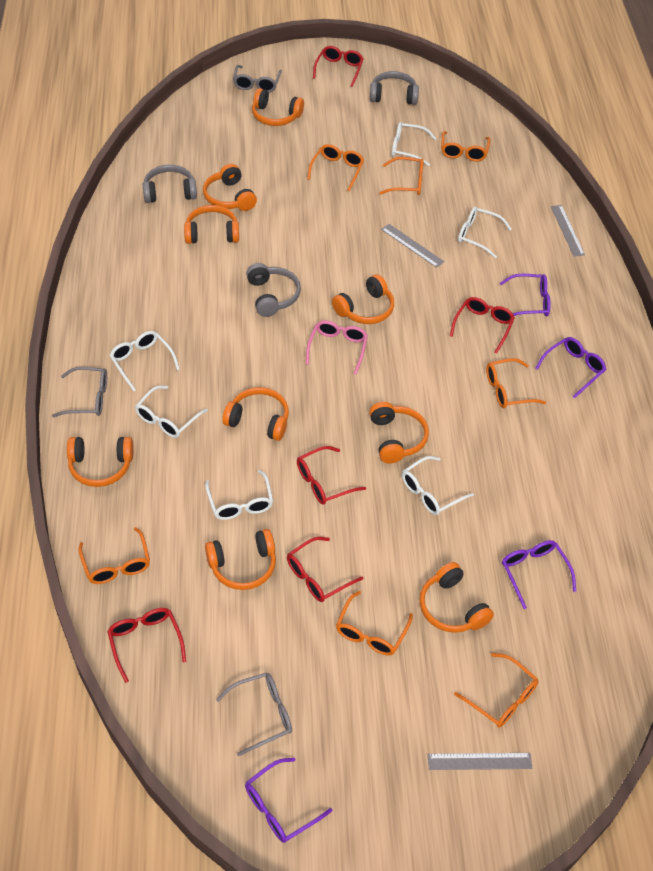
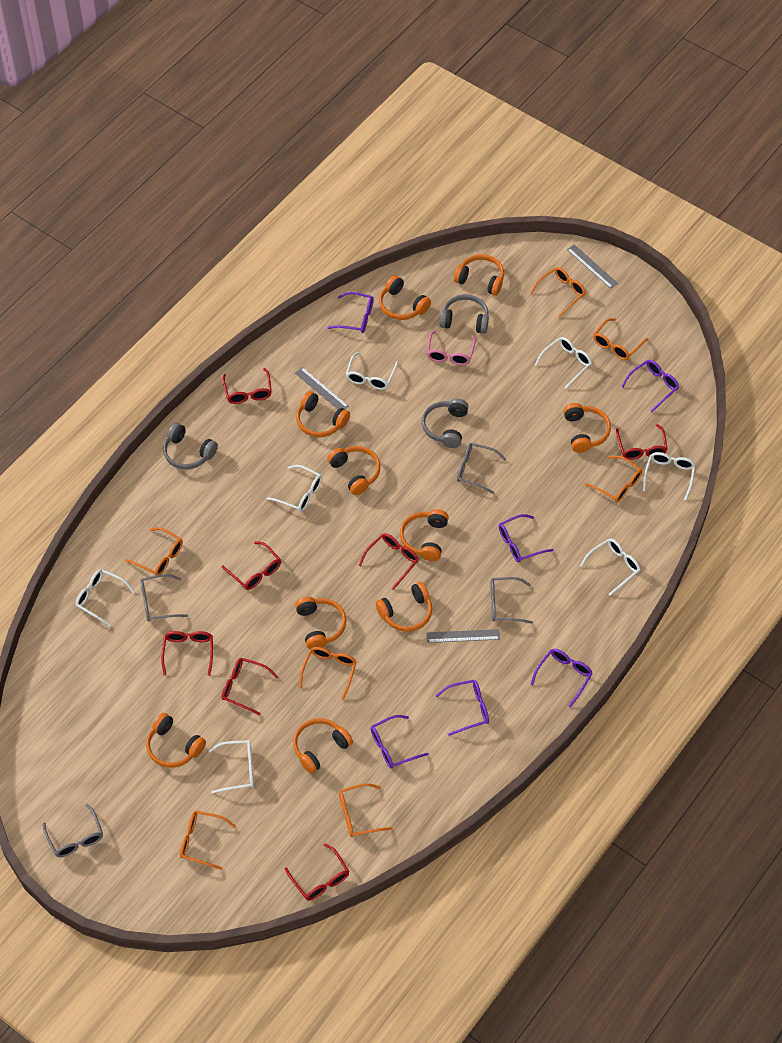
grey glasses: 3 -> 4
orange headphones: 9 -> 10
purple glasses: 4 -> 6
red glasses: 5 -> 7
white glasses: 6 -> 7

